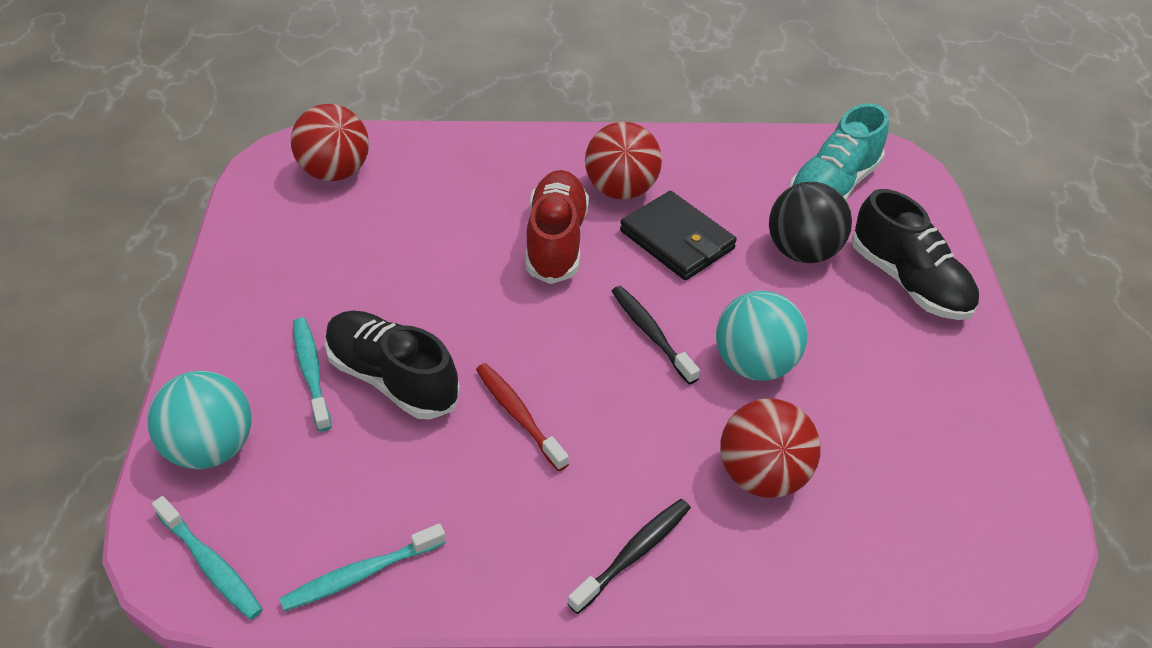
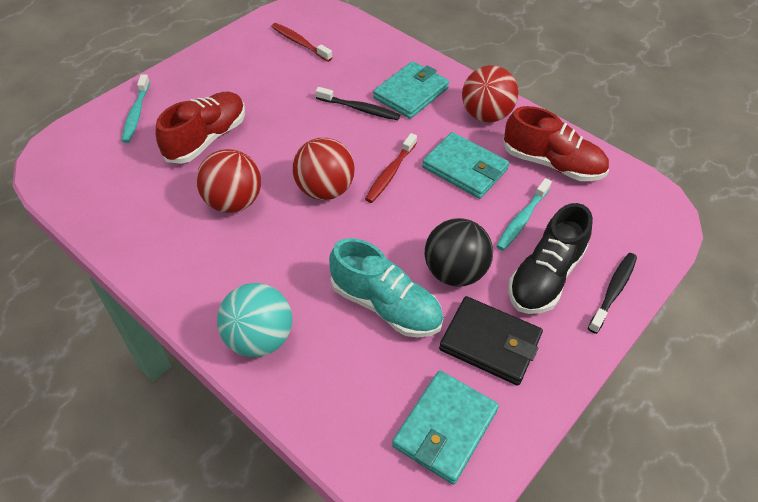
black shoe: 2 -> 1
red shoe: 1 -> 2
red toothbrush: 1 -> 2
turquoise ball: 2 -> 1
turquoise toothbrush: 3 -> 2
turquoise wallet: 0 -> 3

